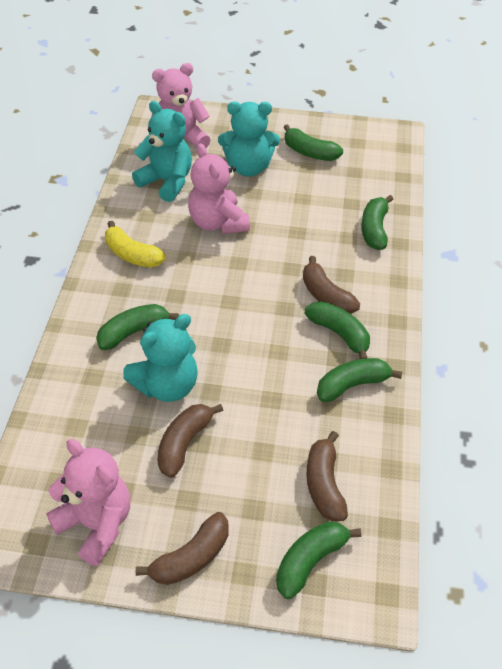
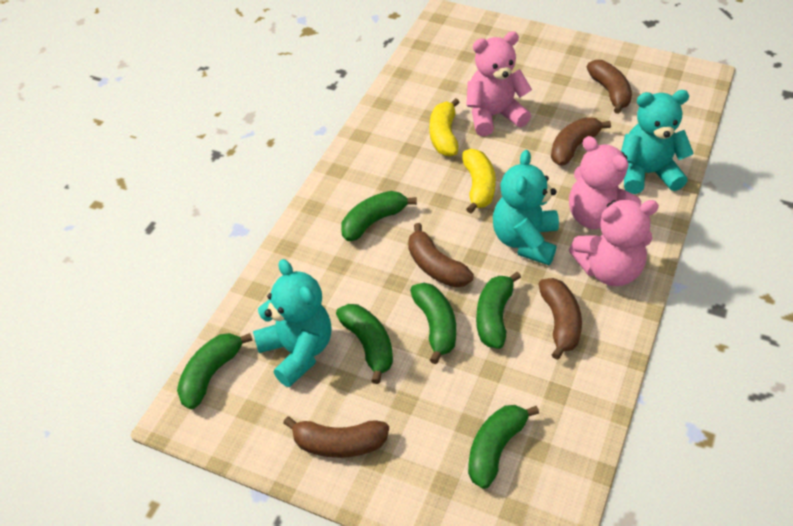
brown banana: 4 -> 5
yellow banana: 1 -> 2

